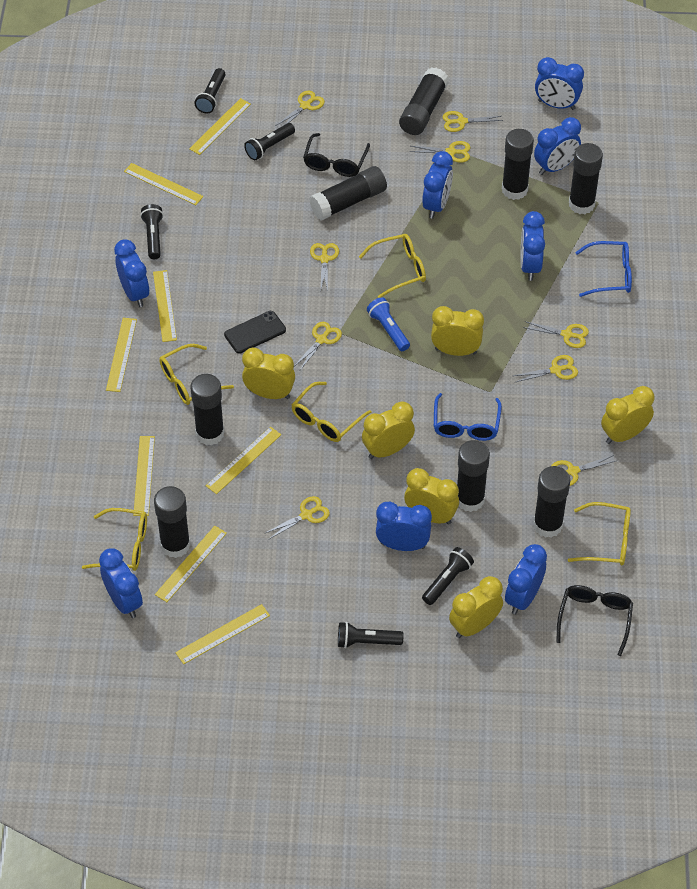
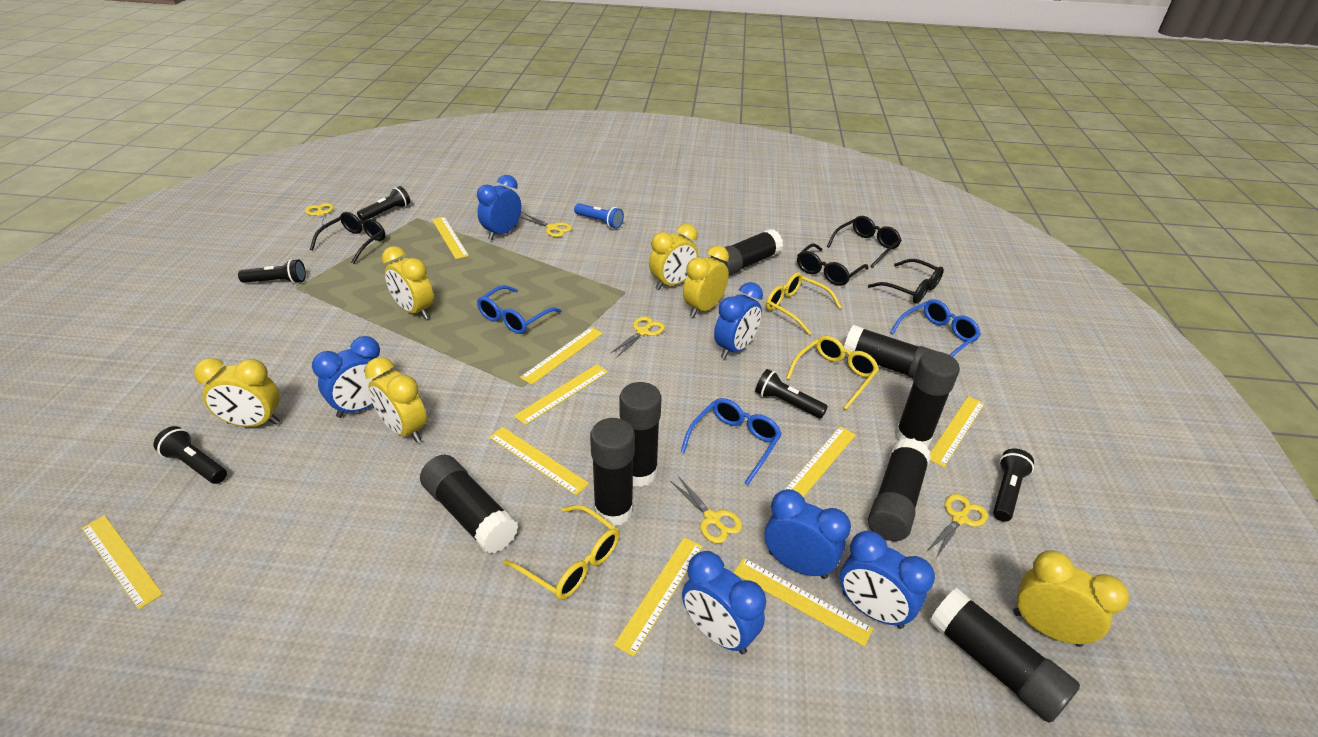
black glasses: 2 -> 4
black phone: 1 -> 0
blue clock: 8 -> 6
blue glasses: 2 -> 3
yellow glasses: 5 -> 3
yellow ruler: 8 -> 9
yellow scissors: 9 -> 5

